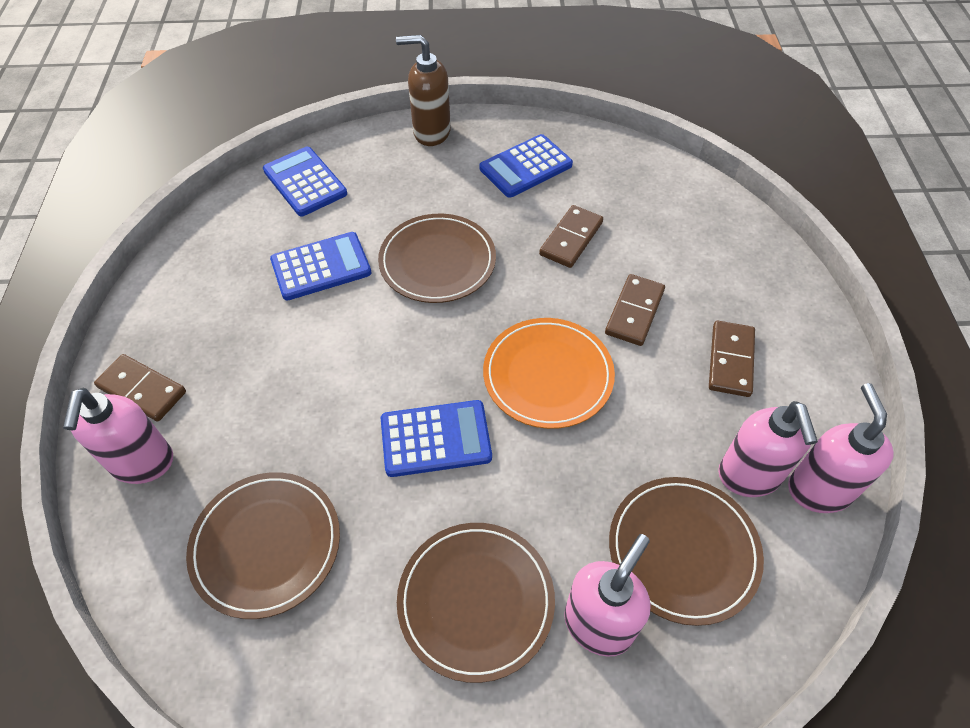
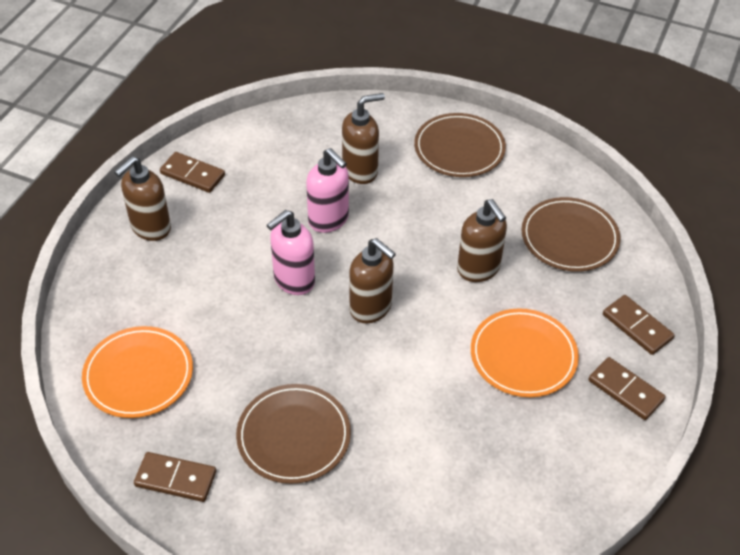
blue calculator: 4 -> 0
brown plate: 4 -> 3
brown soap dispenser: 1 -> 4
orange plate: 1 -> 2
pink soap dispenser: 4 -> 2

